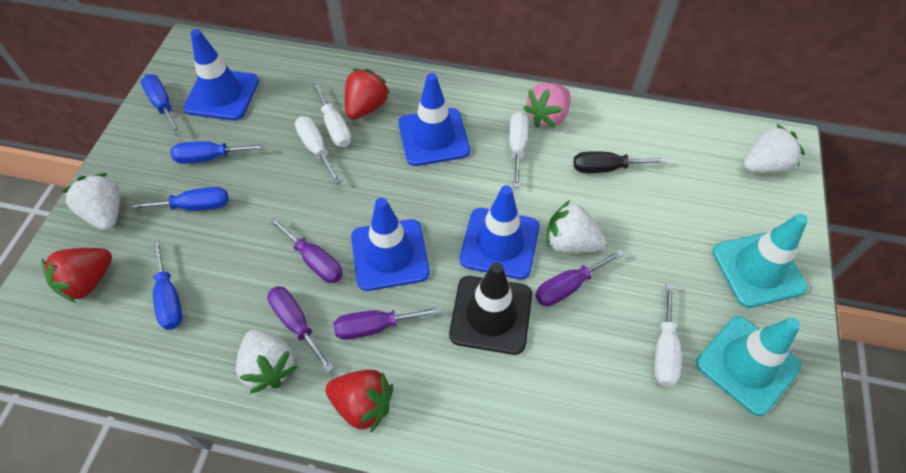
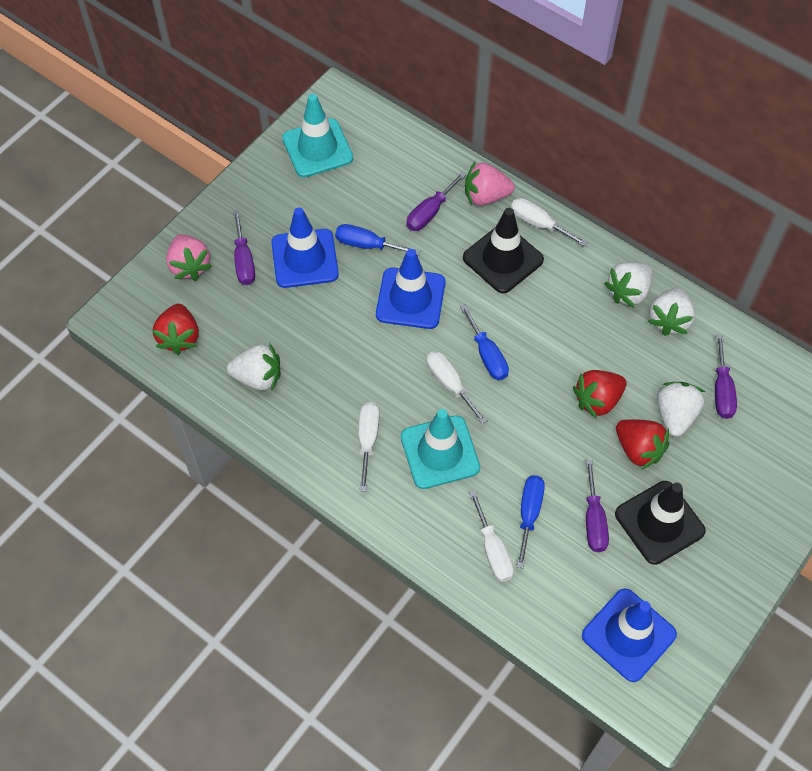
black screwdriver: 1 -> 0
black traffic cone: 1 -> 2
blue screwdriver: 4 -> 3
blue traffic cone: 4 -> 3
pink strawberry: 1 -> 2

